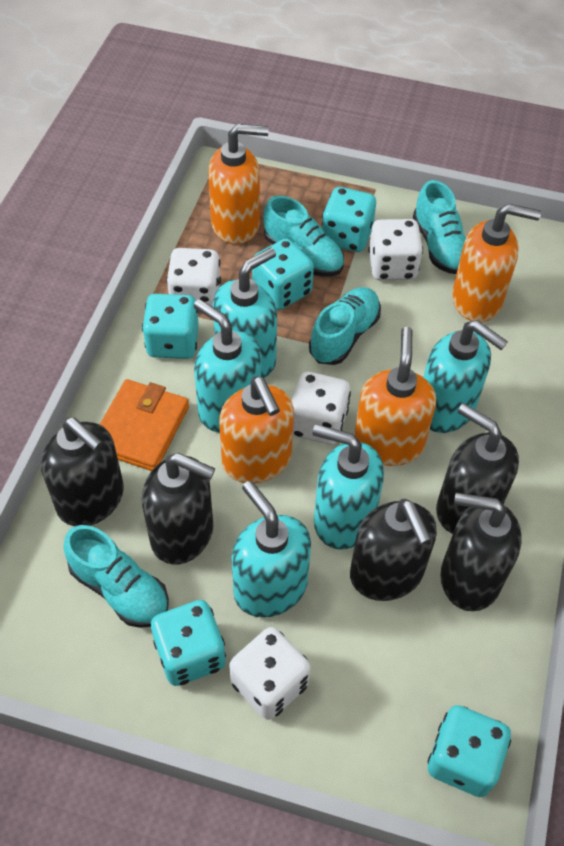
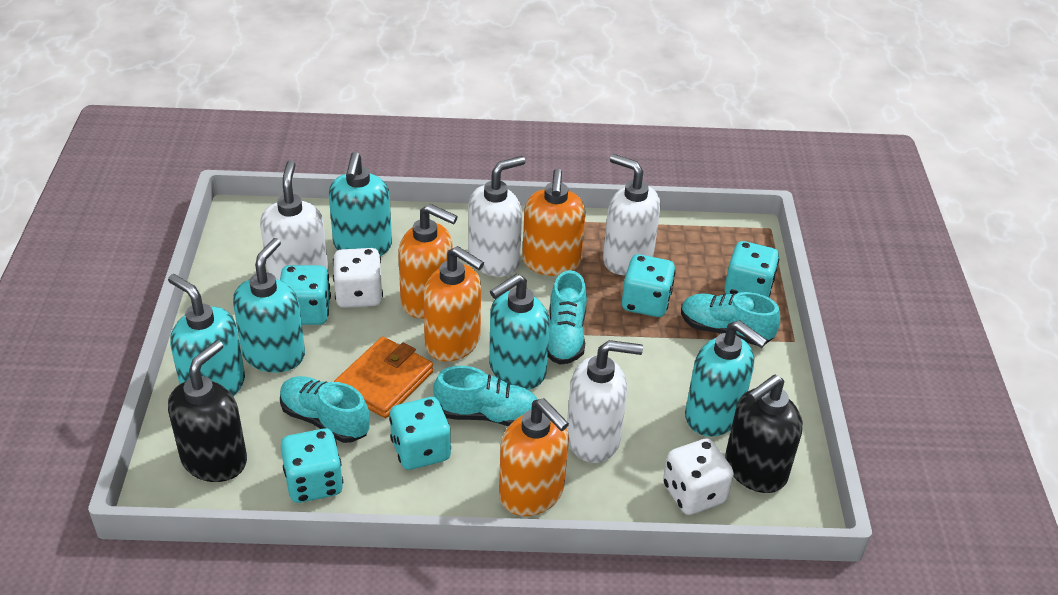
black soap dispenser: 5 -> 2
white dice: 4 -> 2
white soap dispenser: 0 -> 4

